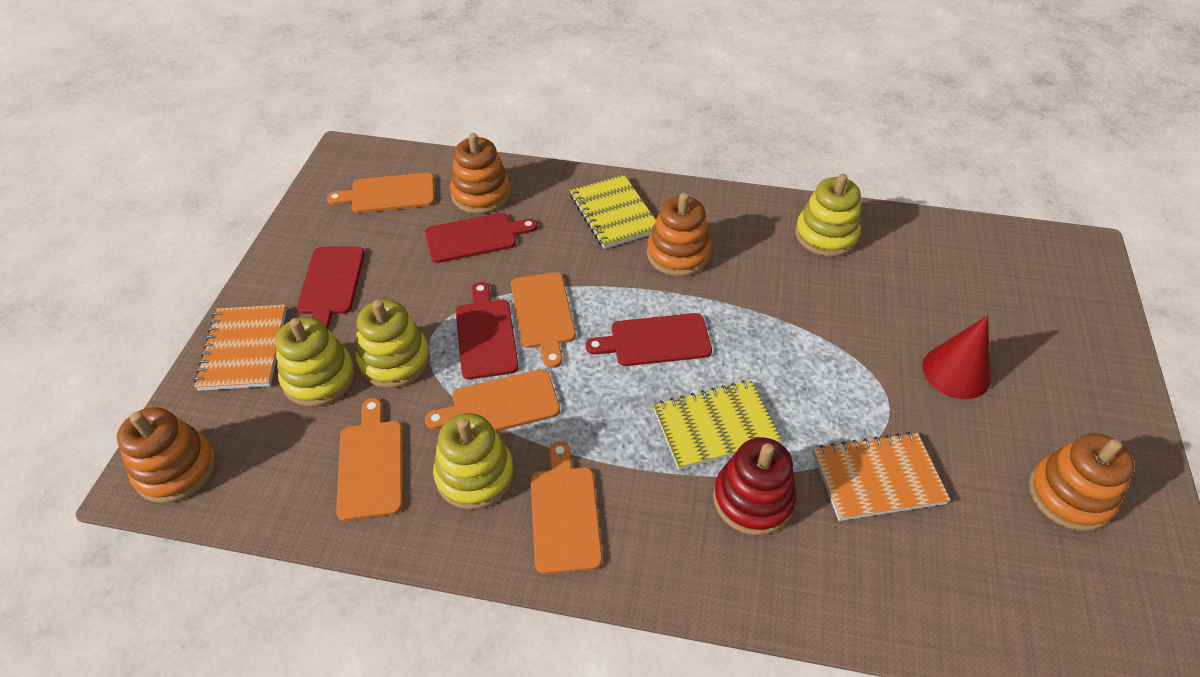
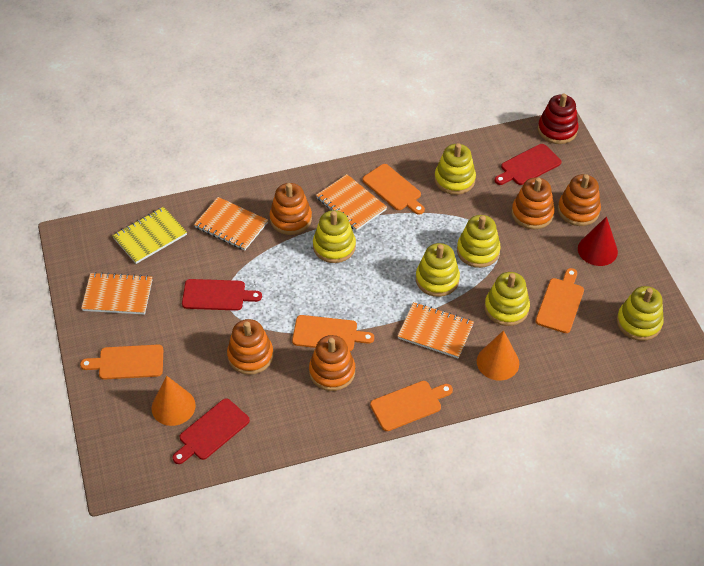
orange cone: 0 -> 2
orange notebook: 2 -> 4
orange stacking toy: 4 -> 5
red cutting board: 4 -> 3
yellow notebook: 2 -> 1
yellow stacking toy: 4 -> 6

